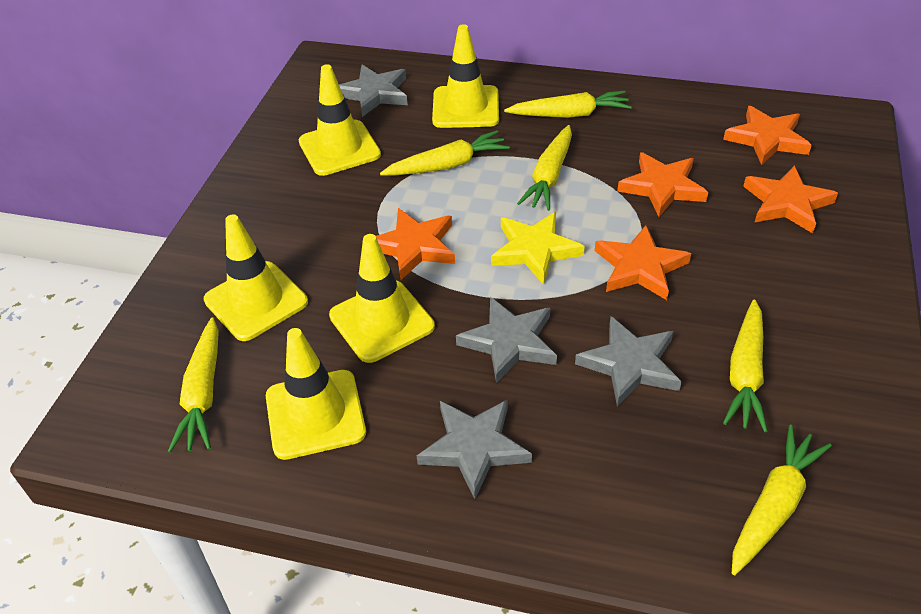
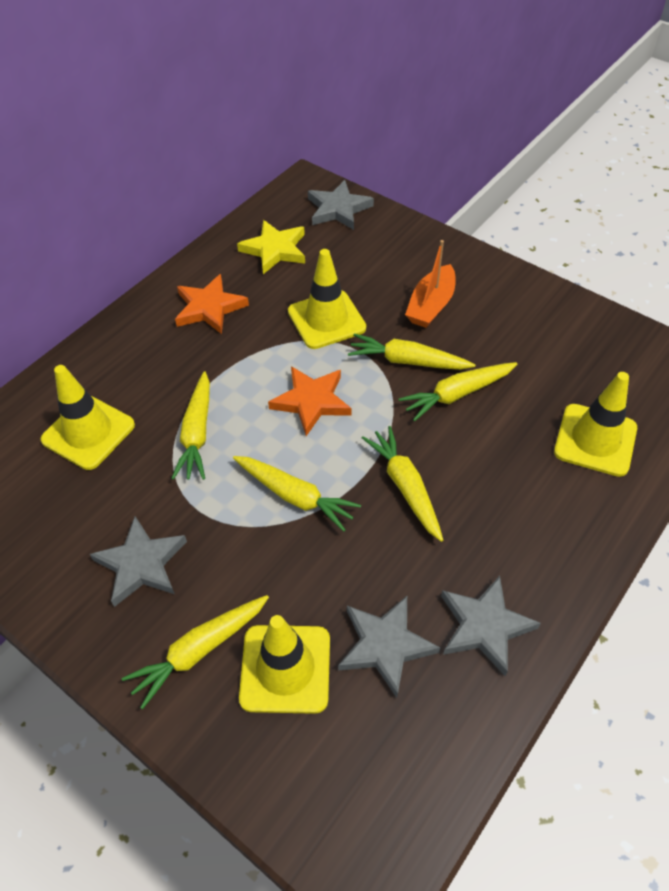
orange boat: 0 -> 1
orange star: 5 -> 2
yellow traffic cone: 5 -> 4

